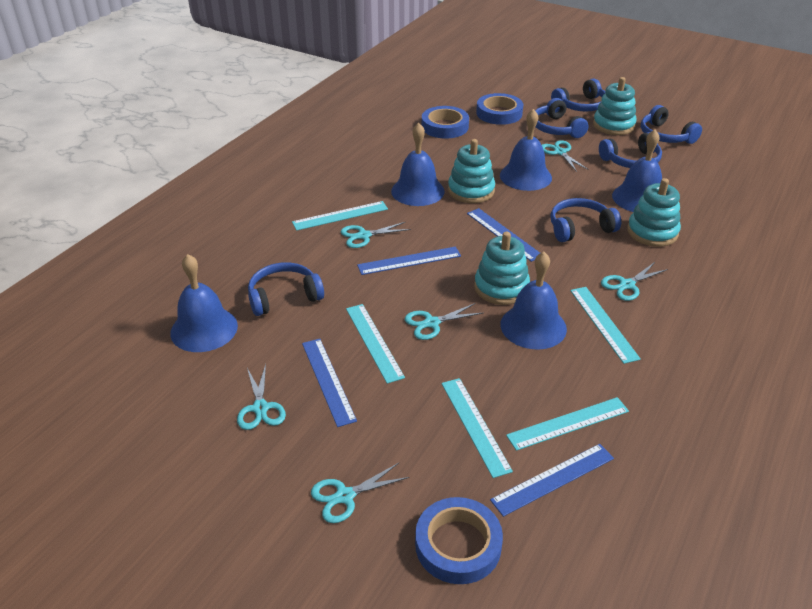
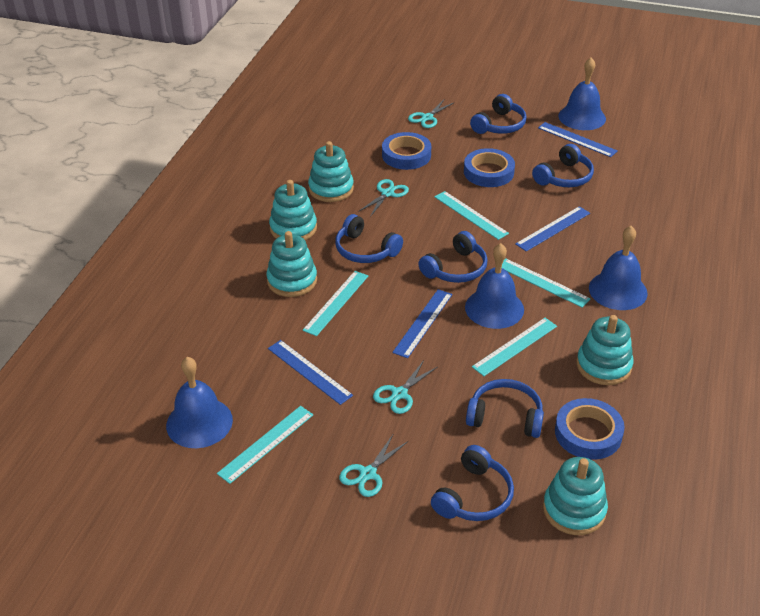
blue bell: 5 -> 4
turquoise scissors: 6 -> 4
turquoise stacking toy: 4 -> 5

